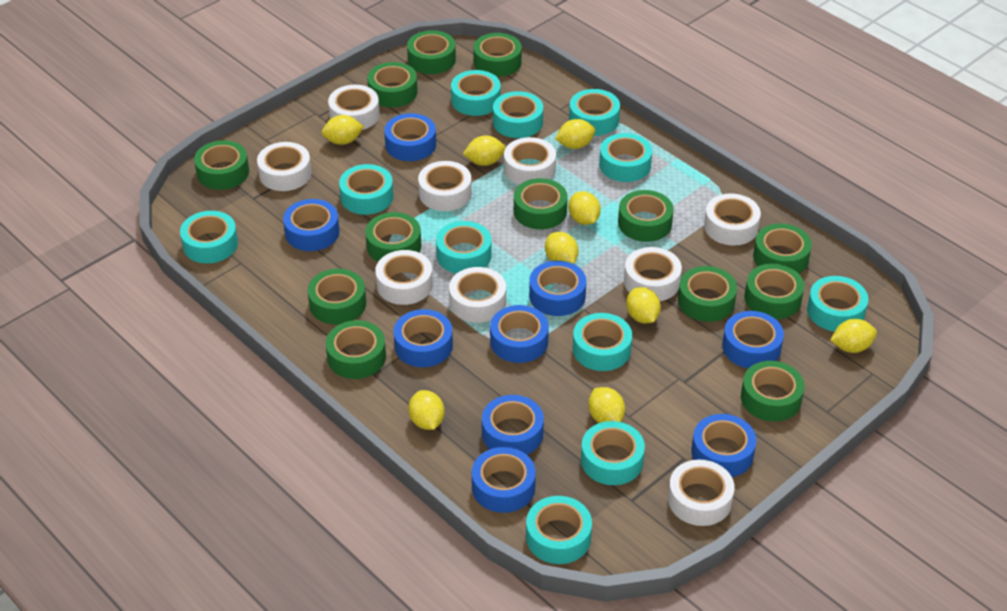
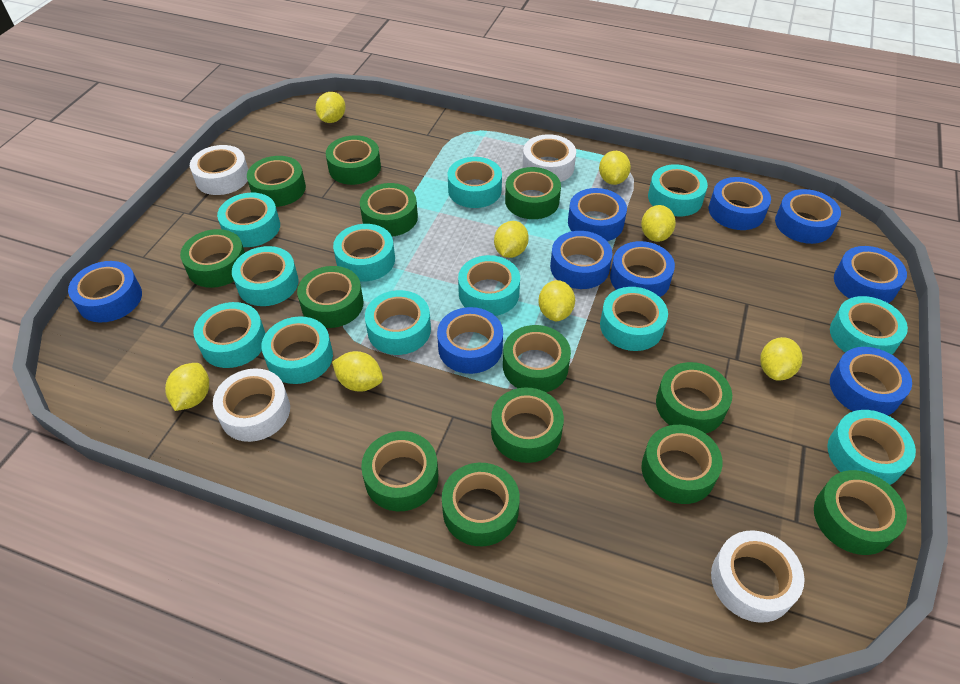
turquoise tape: 11 -> 12
white tape: 9 -> 4
yellow lemon: 9 -> 8

